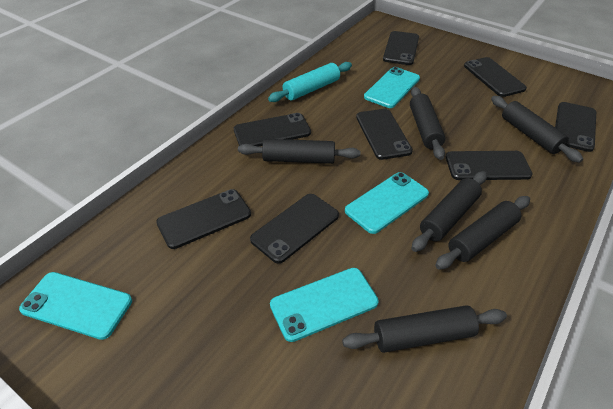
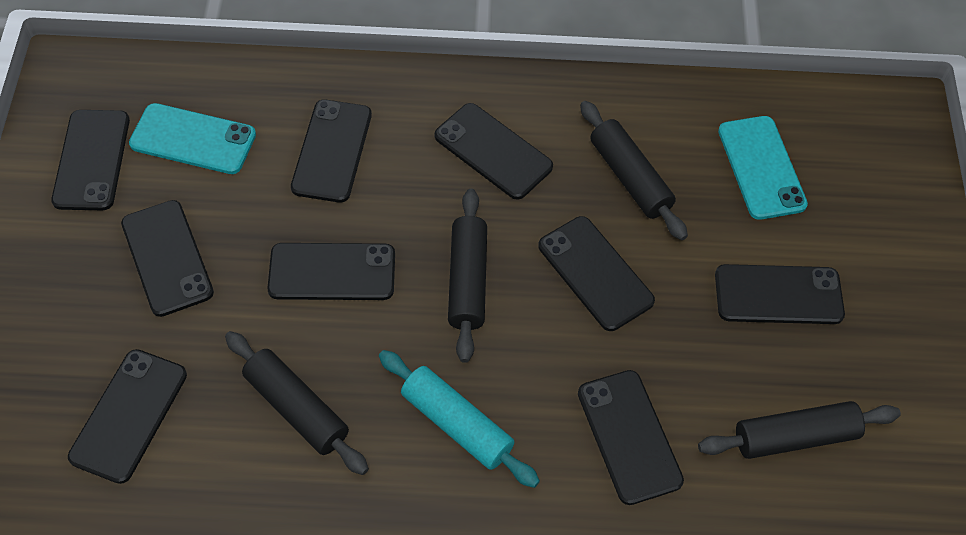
black phone: 8 -> 9
black rolling pin: 6 -> 4
turquoise phone: 4 -> 2

